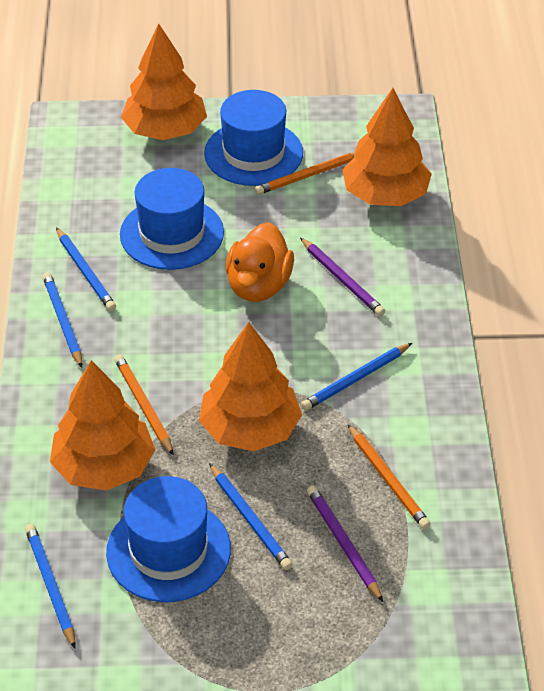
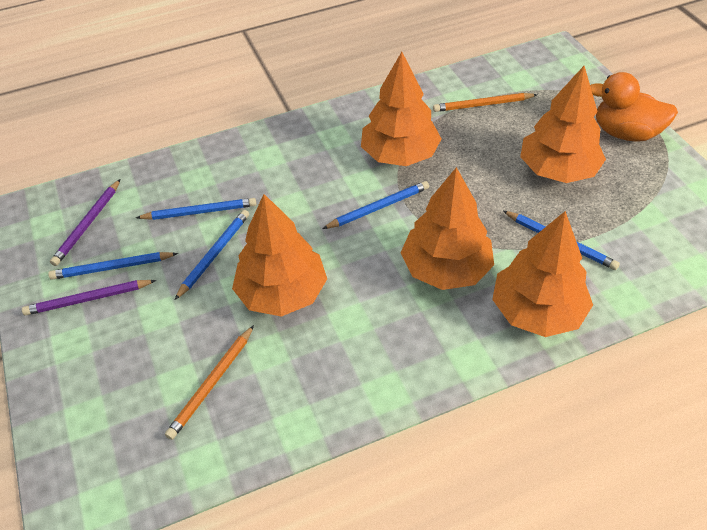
blue hat: 3 -> 0
orange pencil: 3 -> 2
orange tree: 4 -> 5

